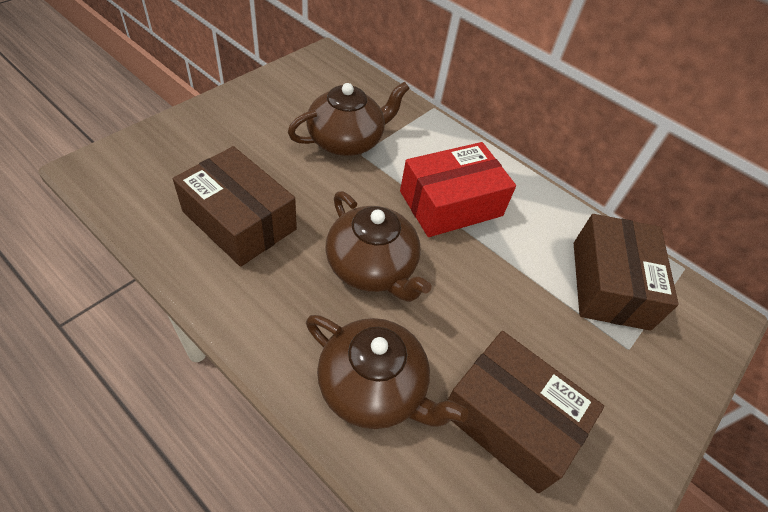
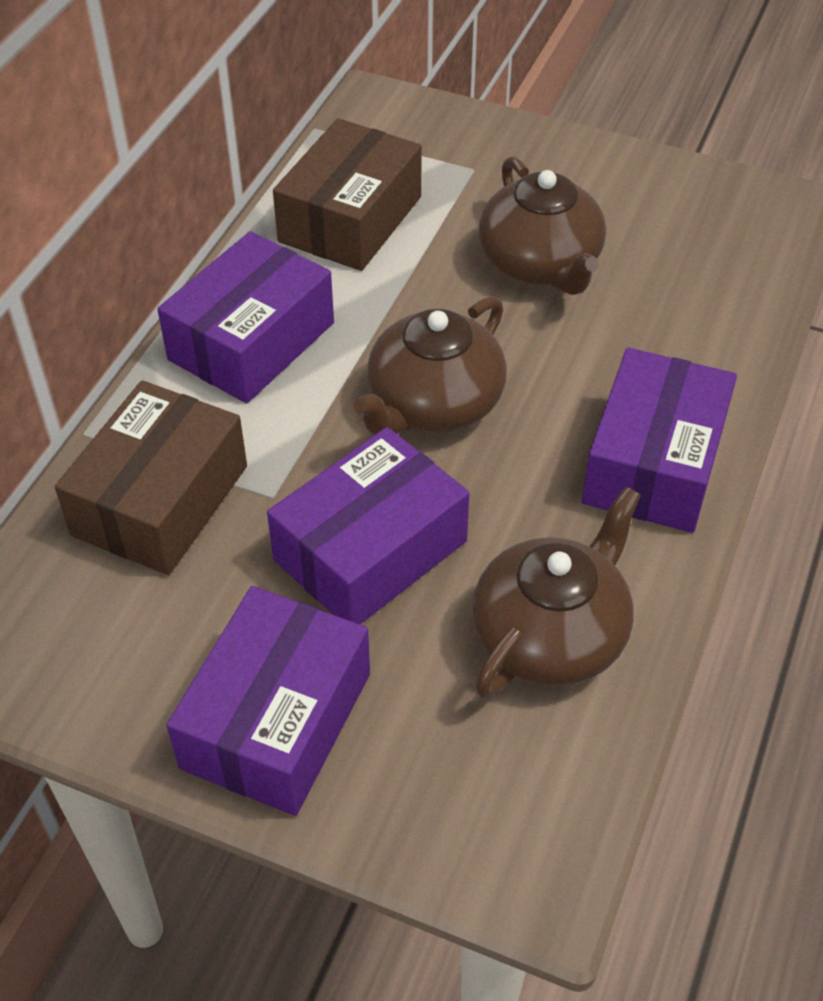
brown box: 3 -> 2
purple box: 0 -> 4
red box: 1 -> 0

